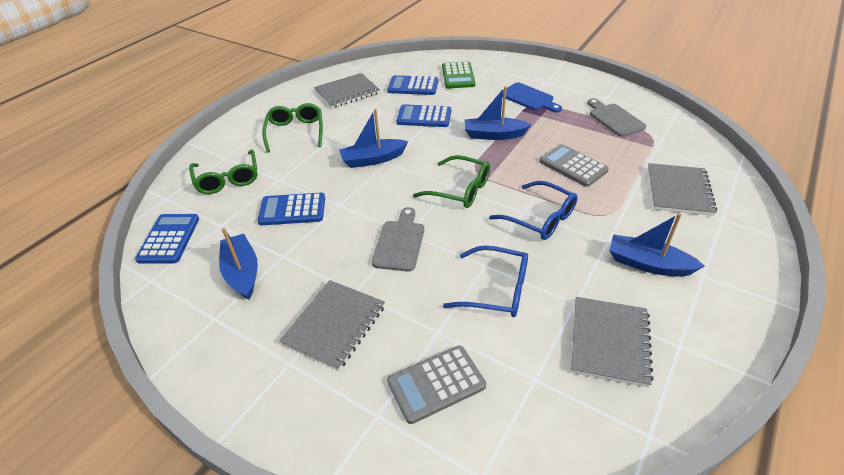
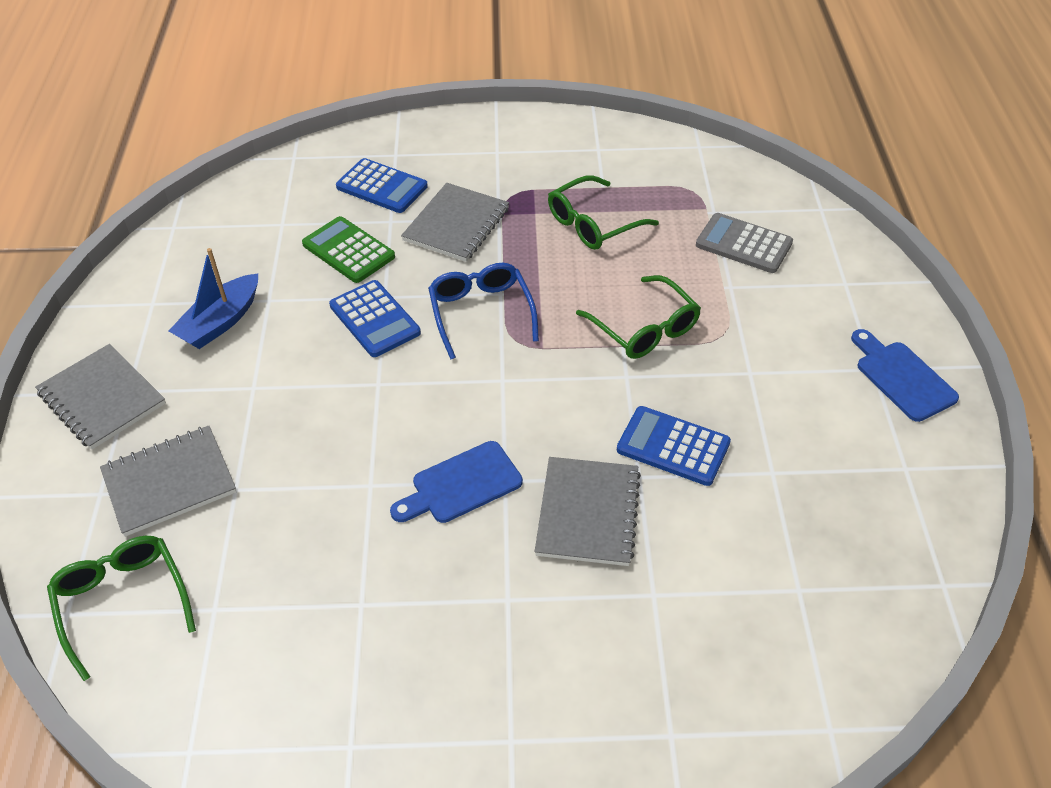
blue boat: 4 -> 1
blue calculator: 4 -> 3
blue cutting board: 1 -> 2
blue glasses: 2 -> 1
grey calculator: 2 -> 1
grey cutting board: 2 -> 0

